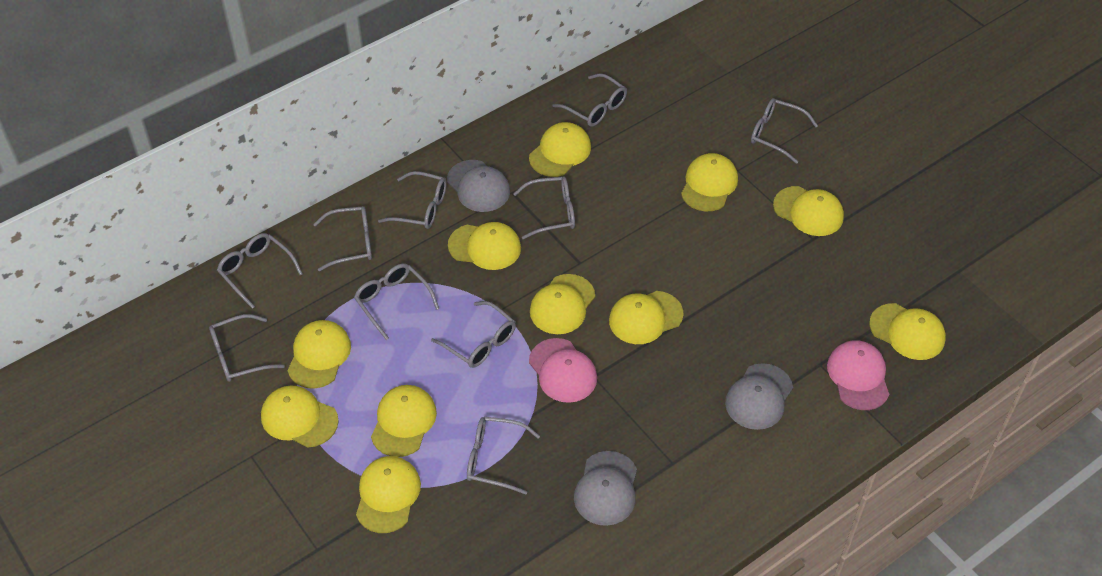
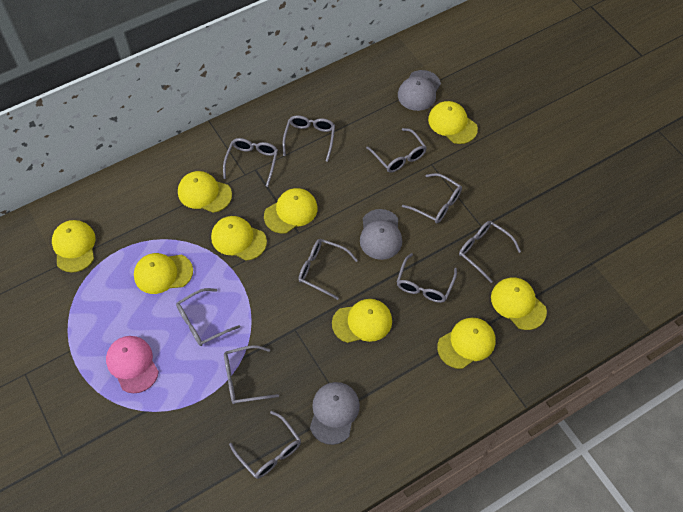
pink cap: 2 -> 1
yellow cap: 11 -> 9

